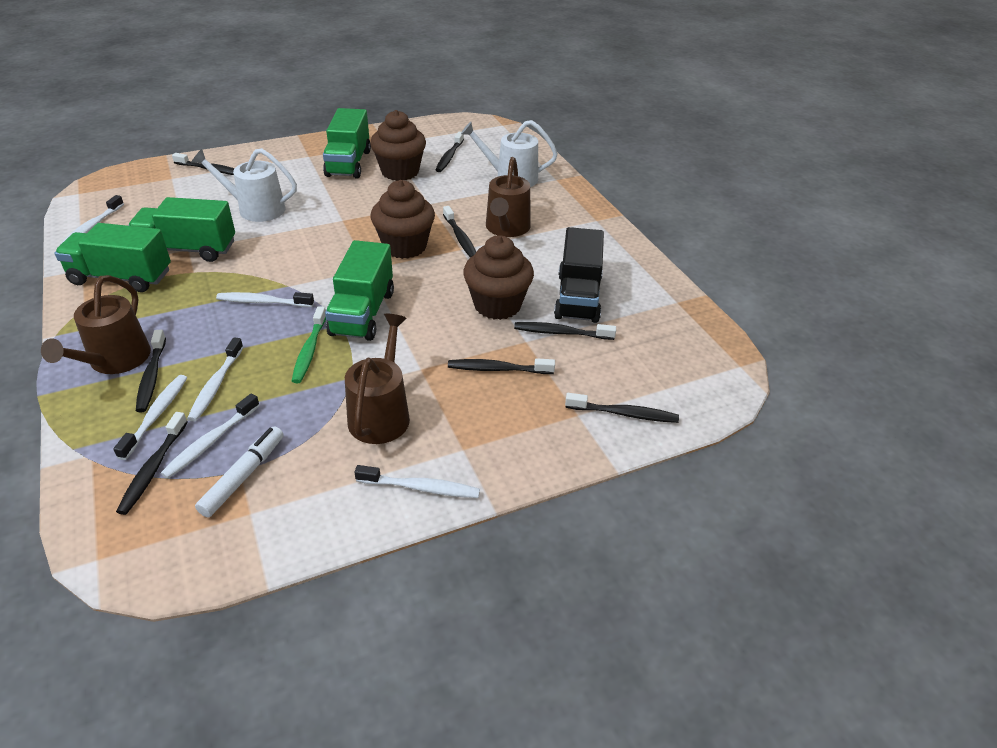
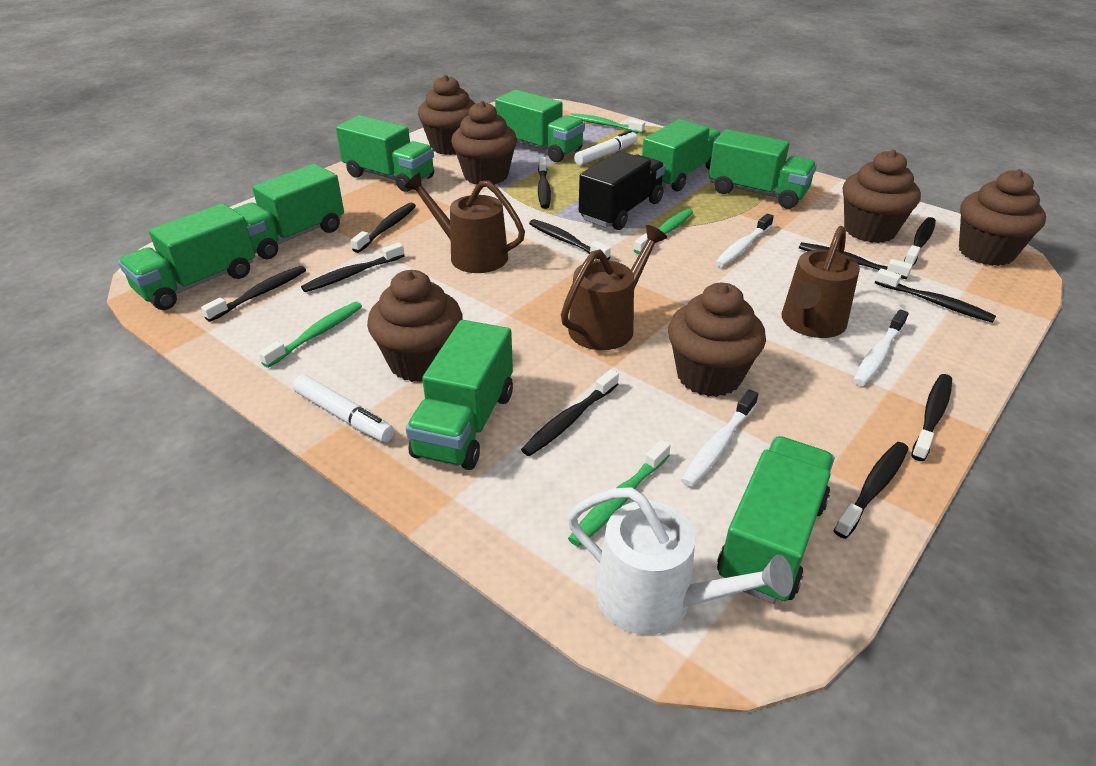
black toothbrush: 8 -> 11
brown cupcake: 3 -> 6
green toothbrush: 1 -> 4
green truck: 4 -> 8
white marker: 1 -> 2
white toothbrush: 6 -> 3
white watering can: 2 -> 1

